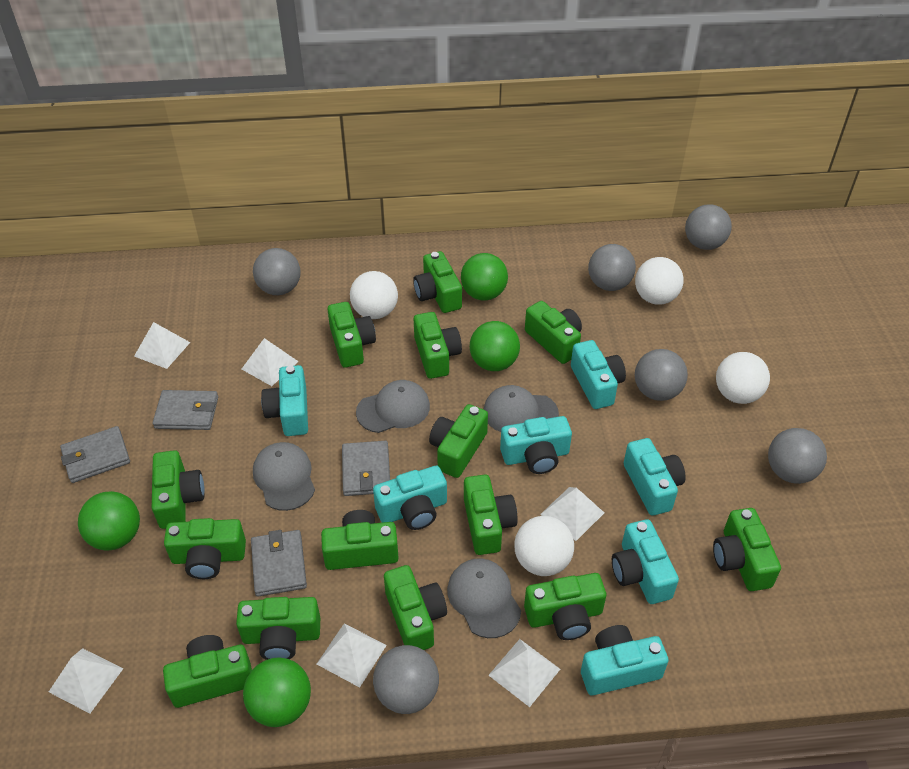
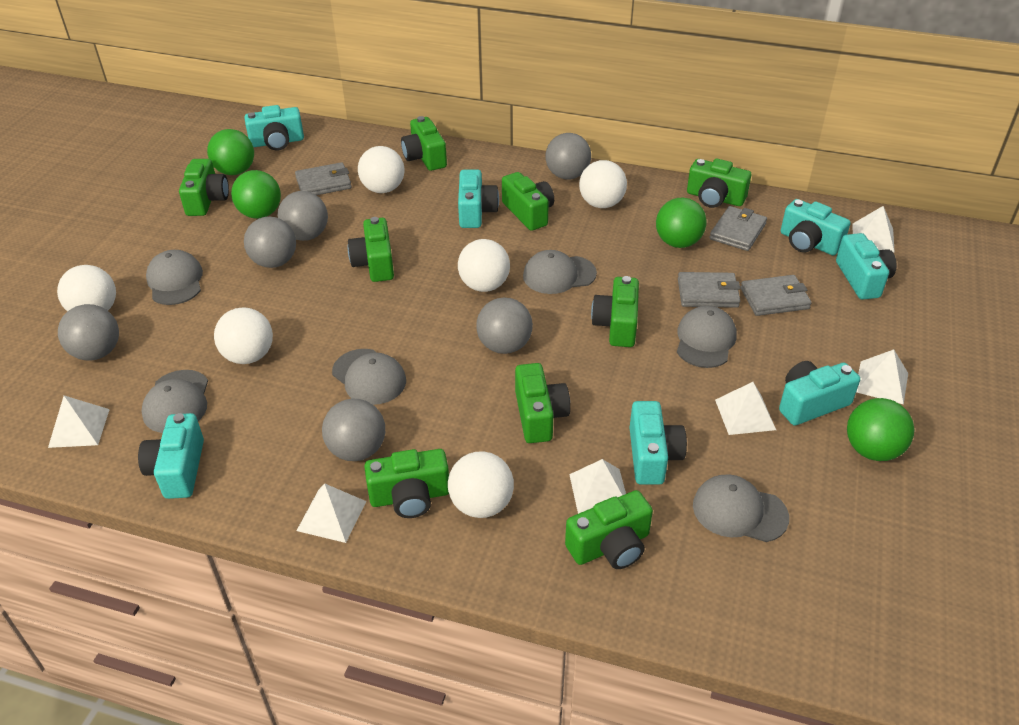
green camera: 14 -> 9
grey cap: 4 -> 6
white ball: 4 -> 6

